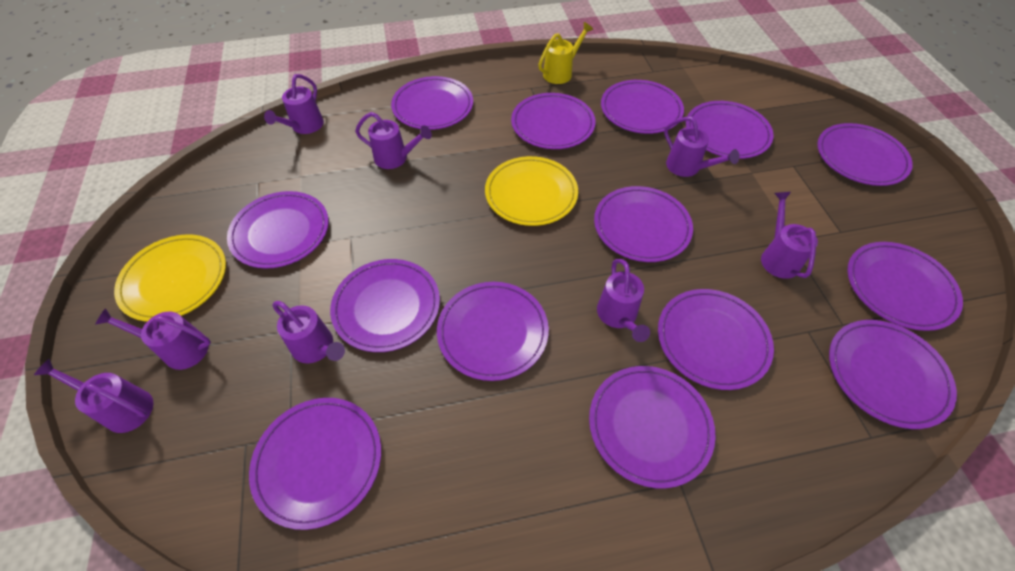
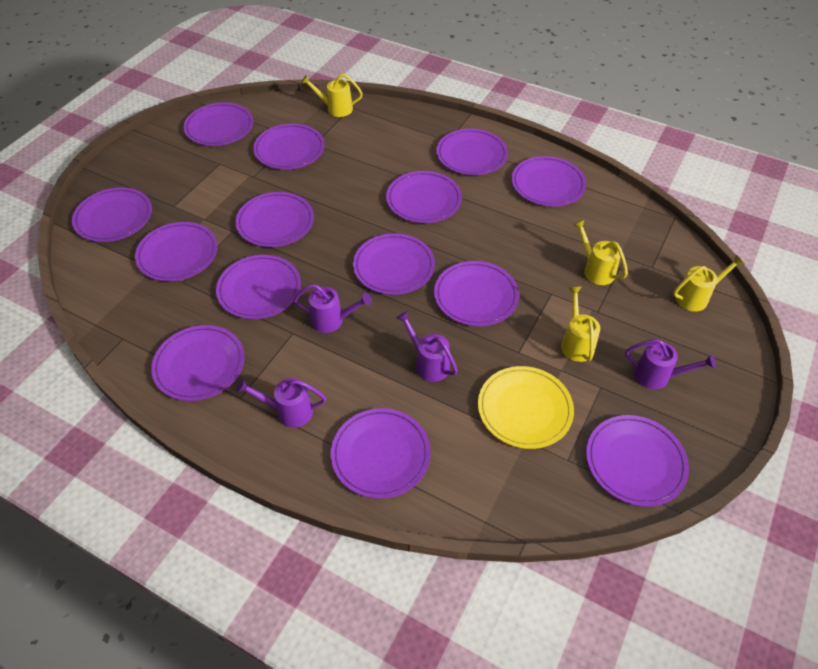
purple watering can: 8 -> 4
yellow plate: 2 -> 1
yellow watering can: 1 -> 4

